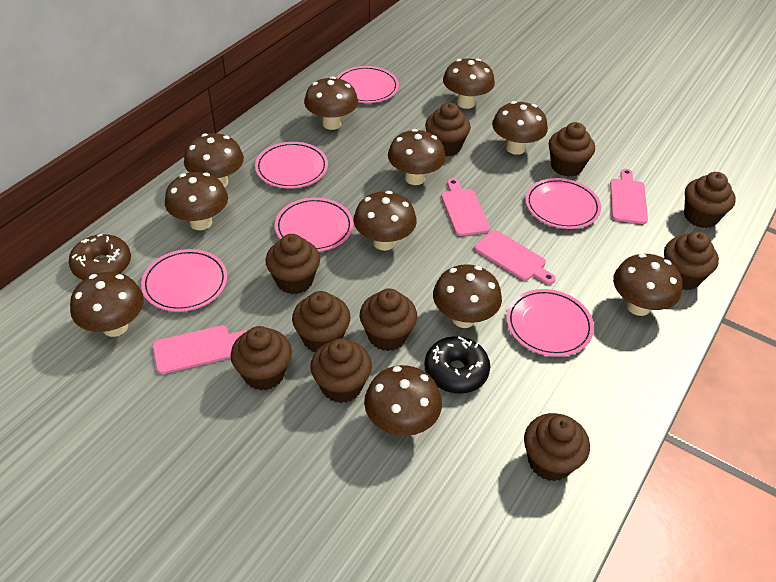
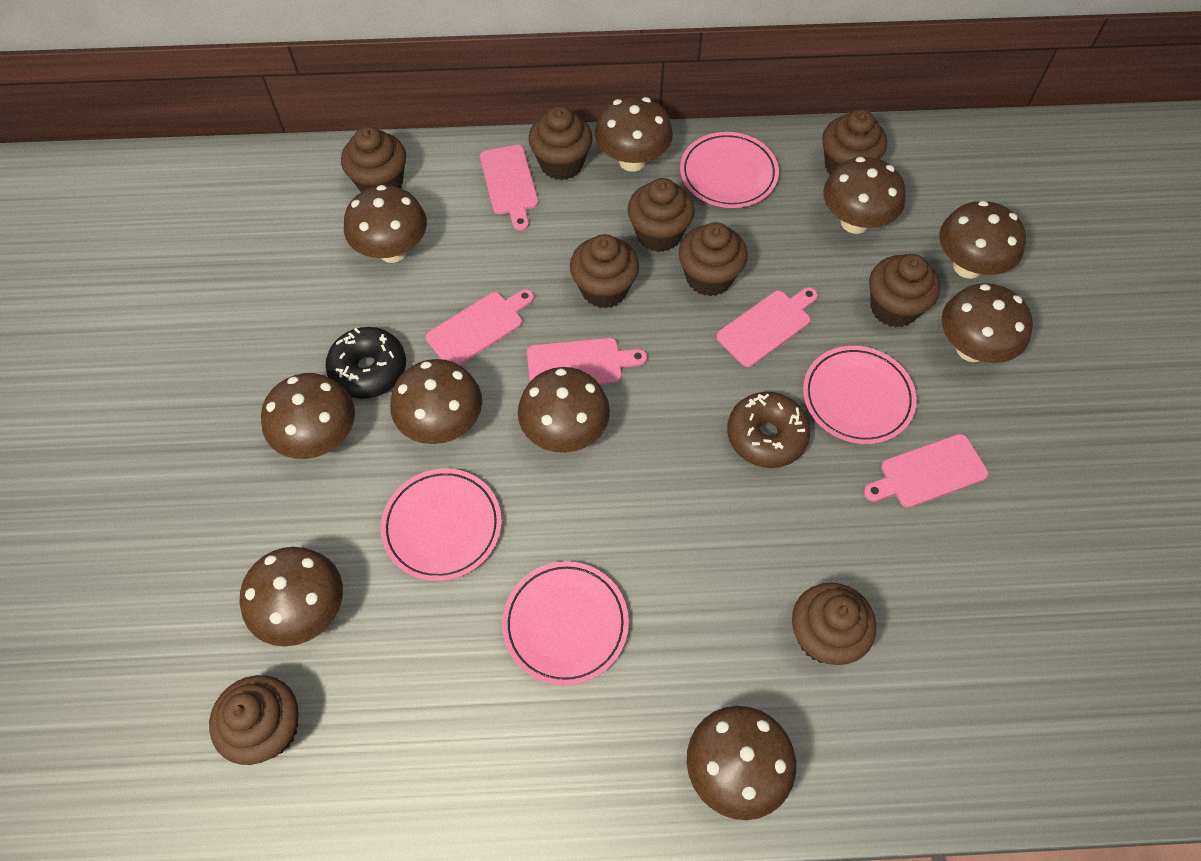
brown cupcake: 10 -> 9
brown mushroom: 11 -> 10
pink cutting board: 4 -> 5
pink plate: 6 -> 4

